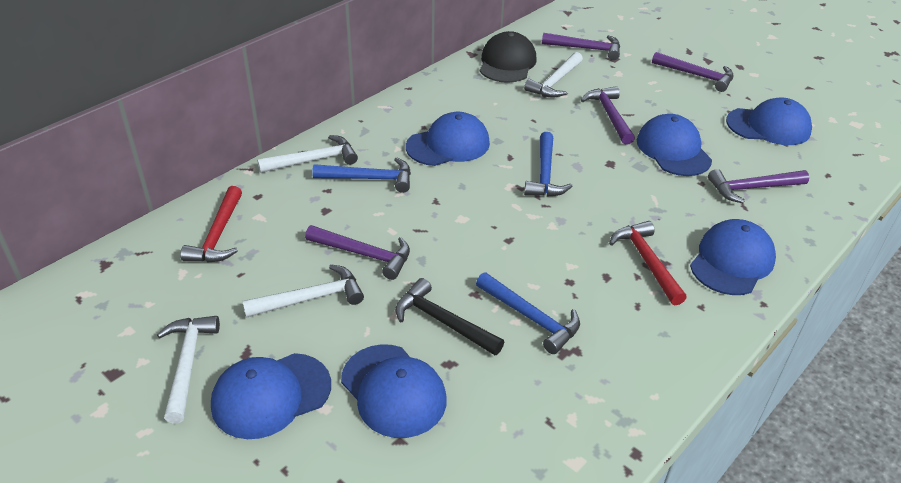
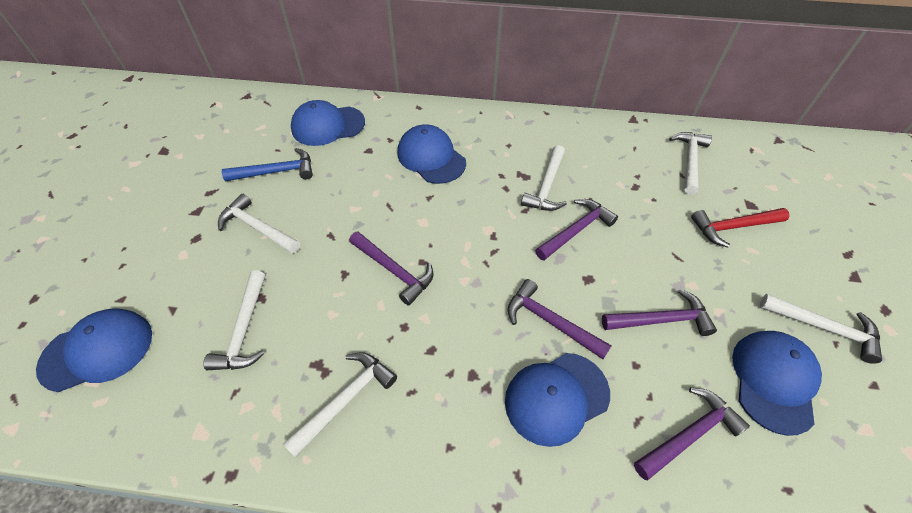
black cap: 1 -> 0
black hammer: 1 -> 0
blue cap: 6 -> 5
blue hammer: 3 -> 1
red hammer: 2 -> 1
white hammer: 4 -> 6

